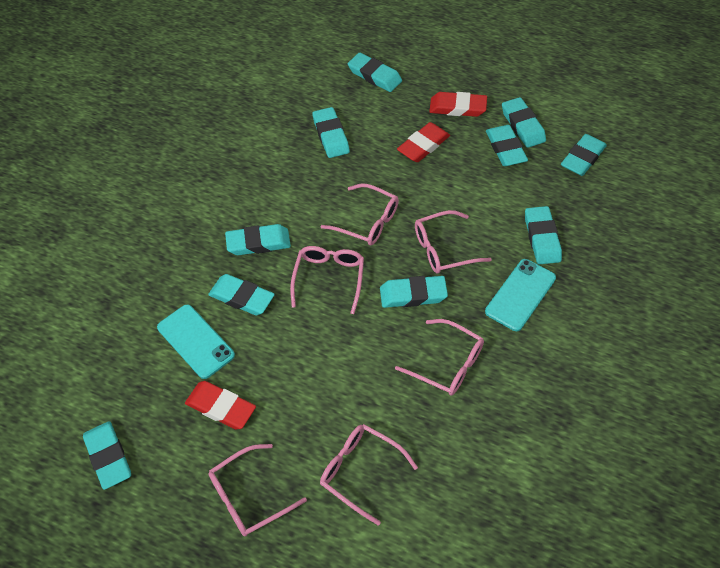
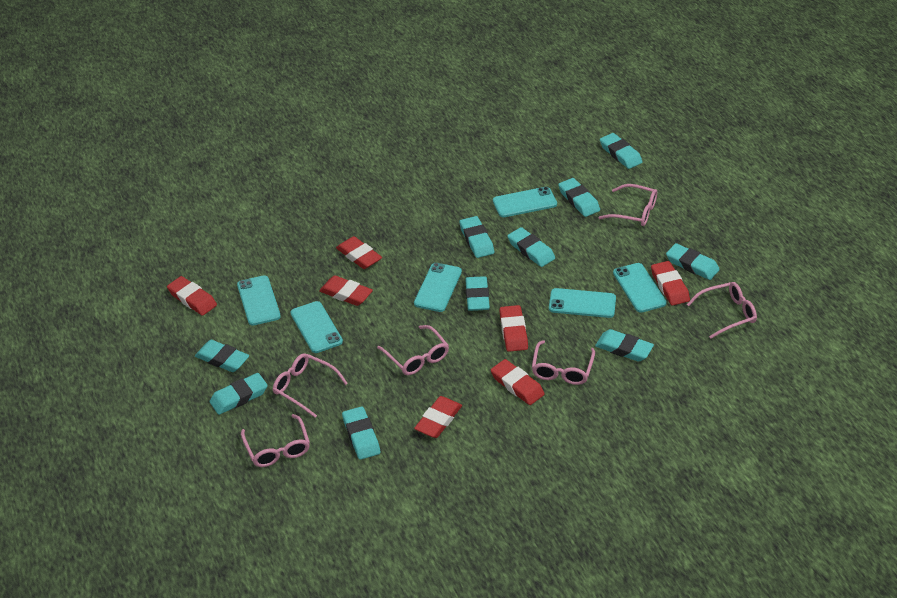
red eraser: 3 -> 7
turquoise phone: 2 -> 6

